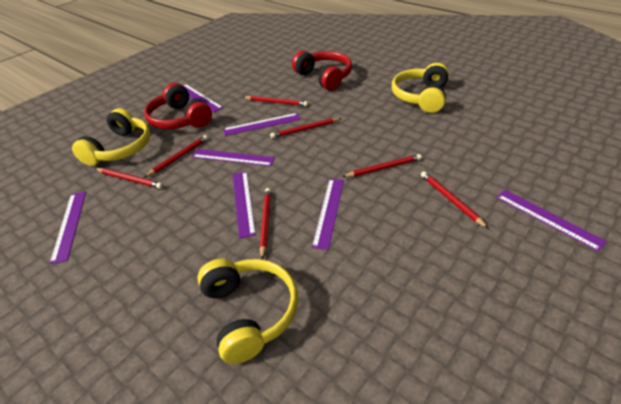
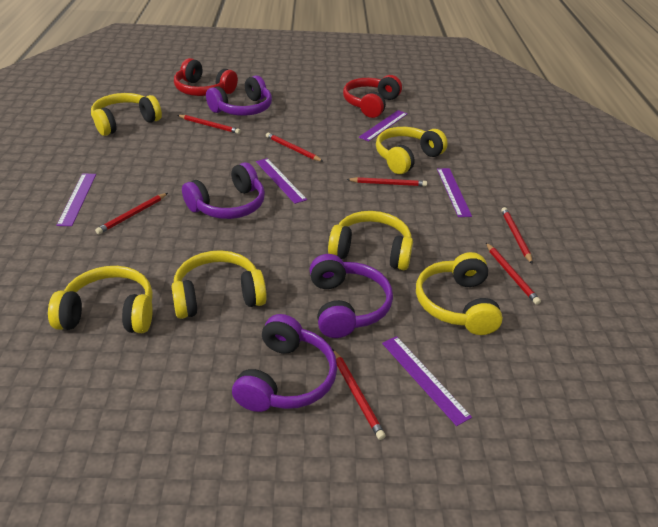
purple headphones: 0 -> 4
purple ruler: 7 -> 5
yellow headphones: 3 -> 6

